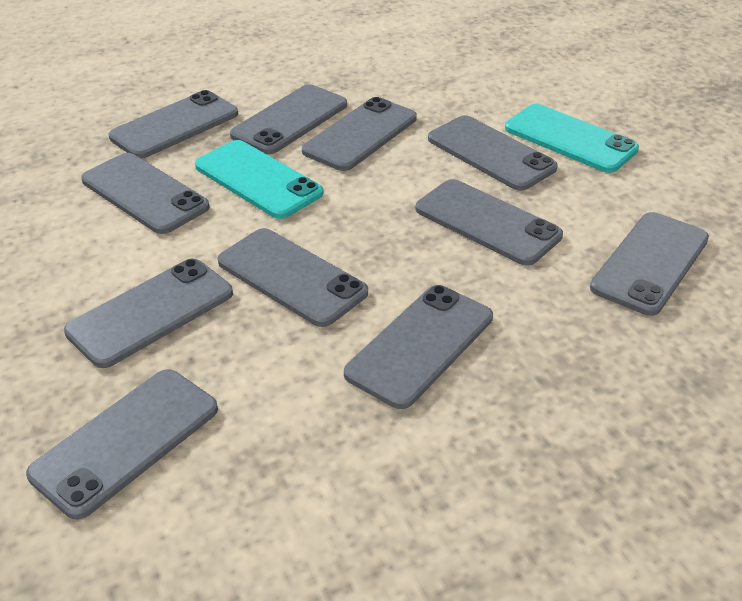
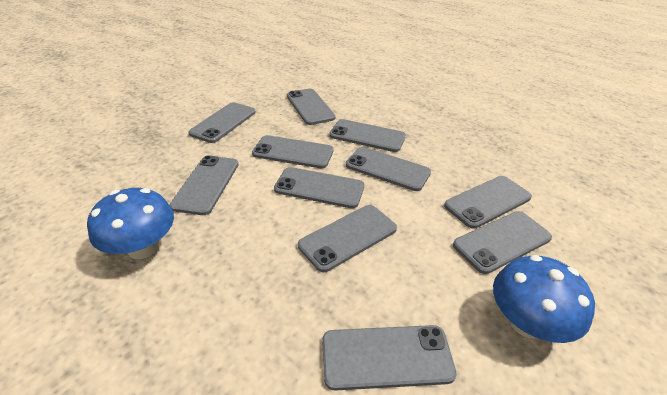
blue mushroom: 0 -> 2
turquoise phone: 2 -> 0

